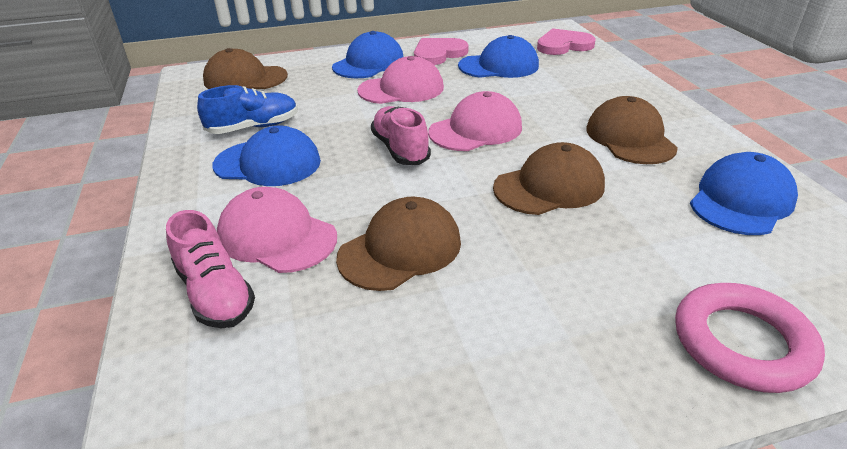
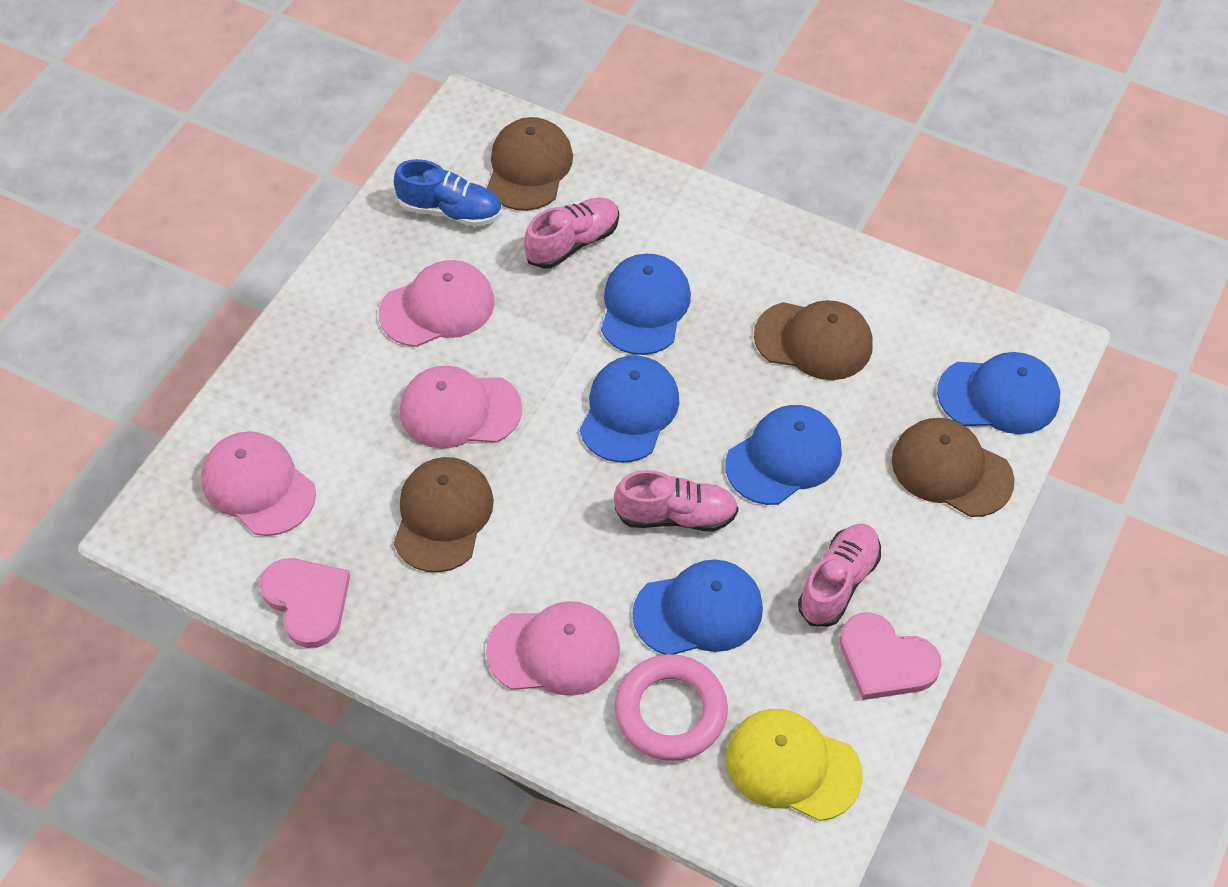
blue cap: 4 -> 5
pink cap: 3 -> 4
pink shoe: 2 -> 3
yellow cap: 0 -> 1

